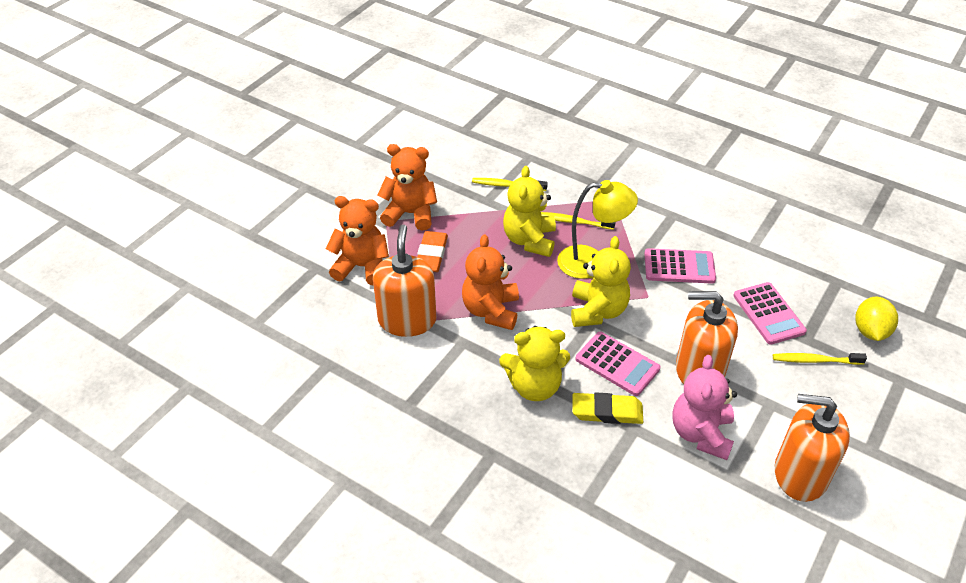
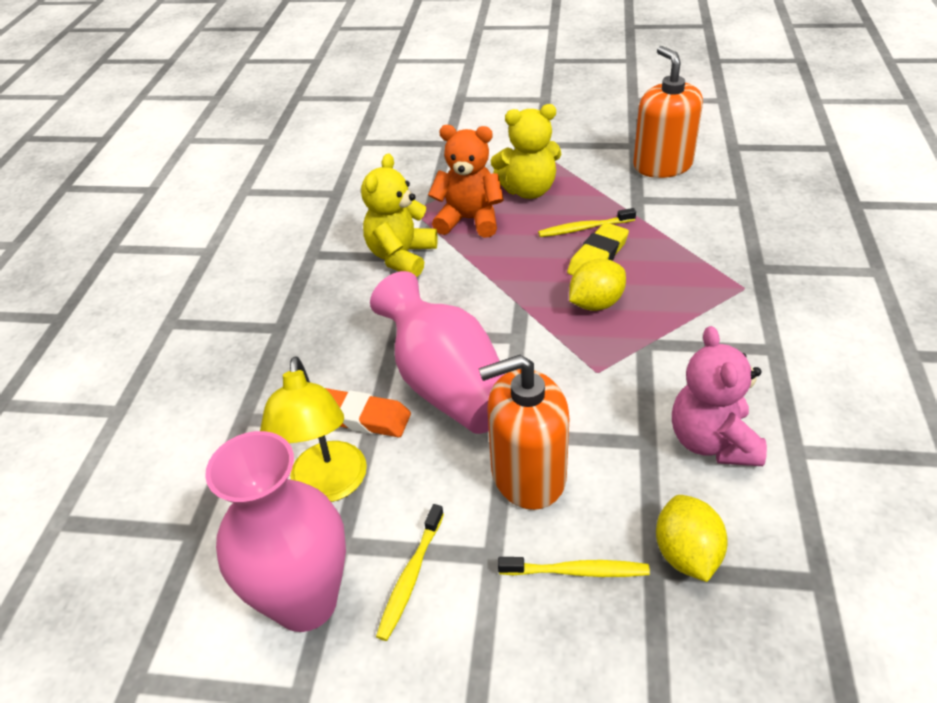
orange soap dispenser: 3 -> 2
orange teddy bear: 3 -> 1
pink calculator: 3 -> 0
pink vase: 0 -> 2
yellow lemon: 1 -> 2
yellow teddy bear: 3 -> 2

